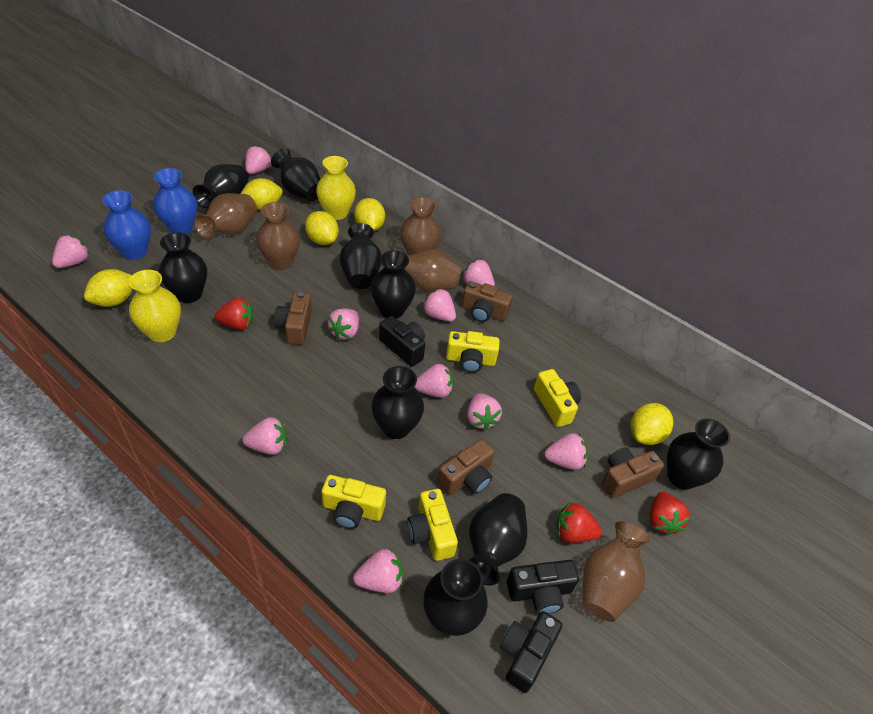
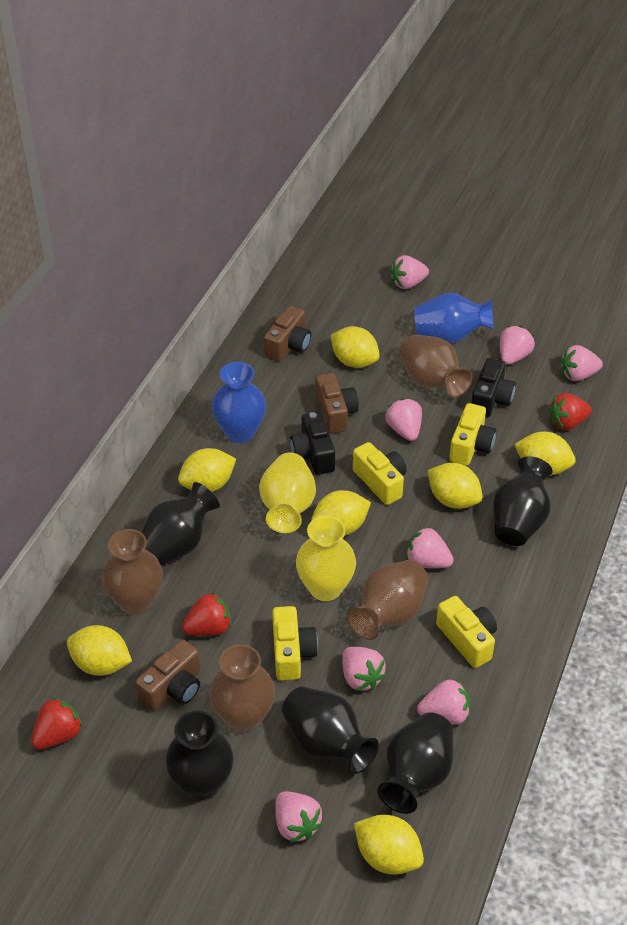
black camera: 3 -> 2
black vase: 9 -> 5
brown camera: 4 -> 3
brown vase: 5 -> 4
pink strawberry: 10 -> 8
yellow lemon: 5 -> 7

